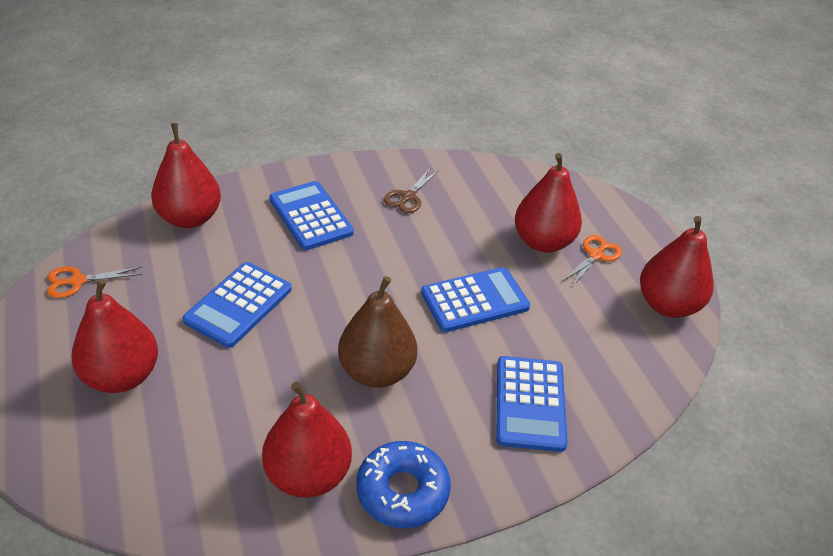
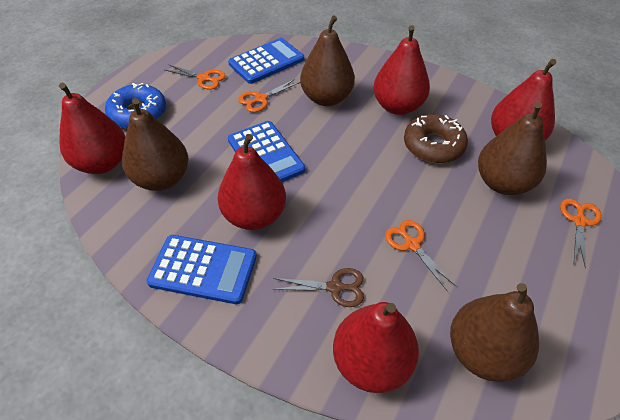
blue calculator: 4 -> 3
brown donut: 0 -> 1
brown pear: 1 -> 4
orange scissors: 2 -> 4

